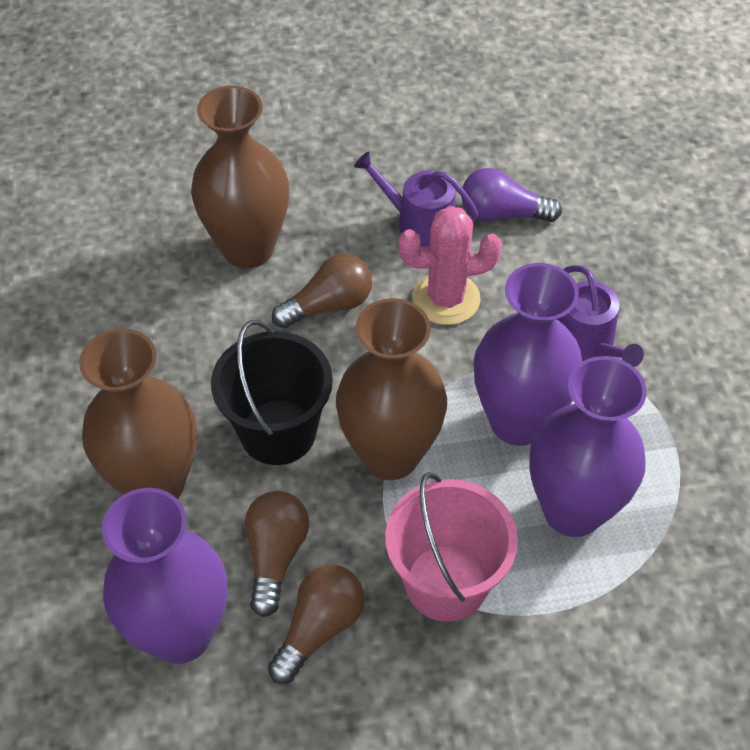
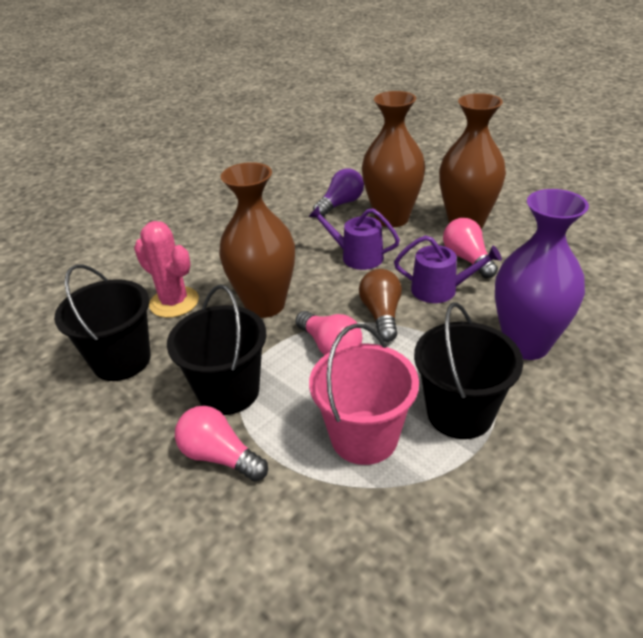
black bucket: 1 -> 3
brown light bulb: 3 -> 1
pink light bulb: 0 -> 3
purple vase: 3 -> 1

